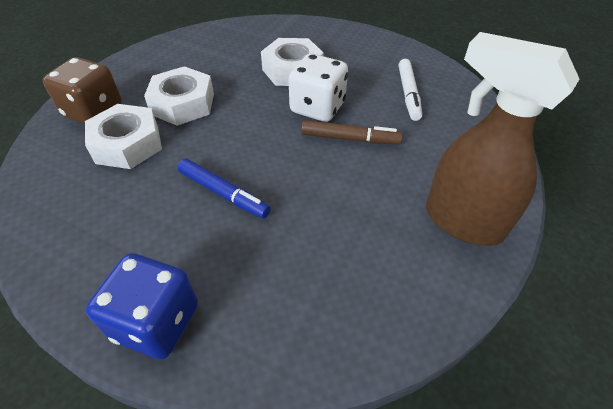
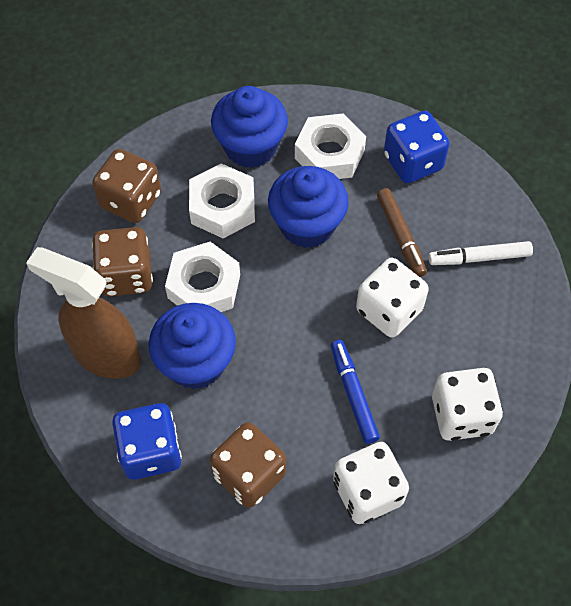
blue cupcake: 0 -> 3
blue dice: 1 -> 2
brown dice: 1 -> 3
white dice: 1 -> 3

